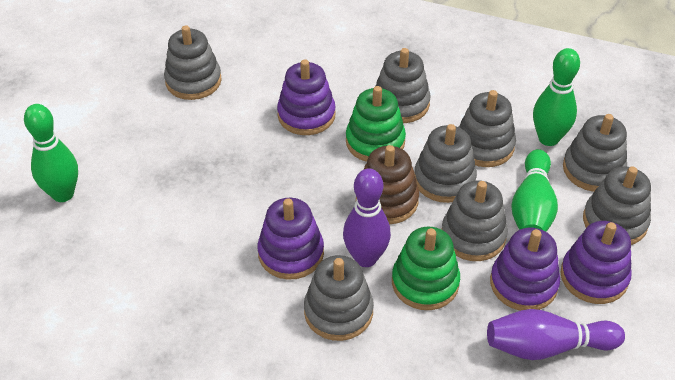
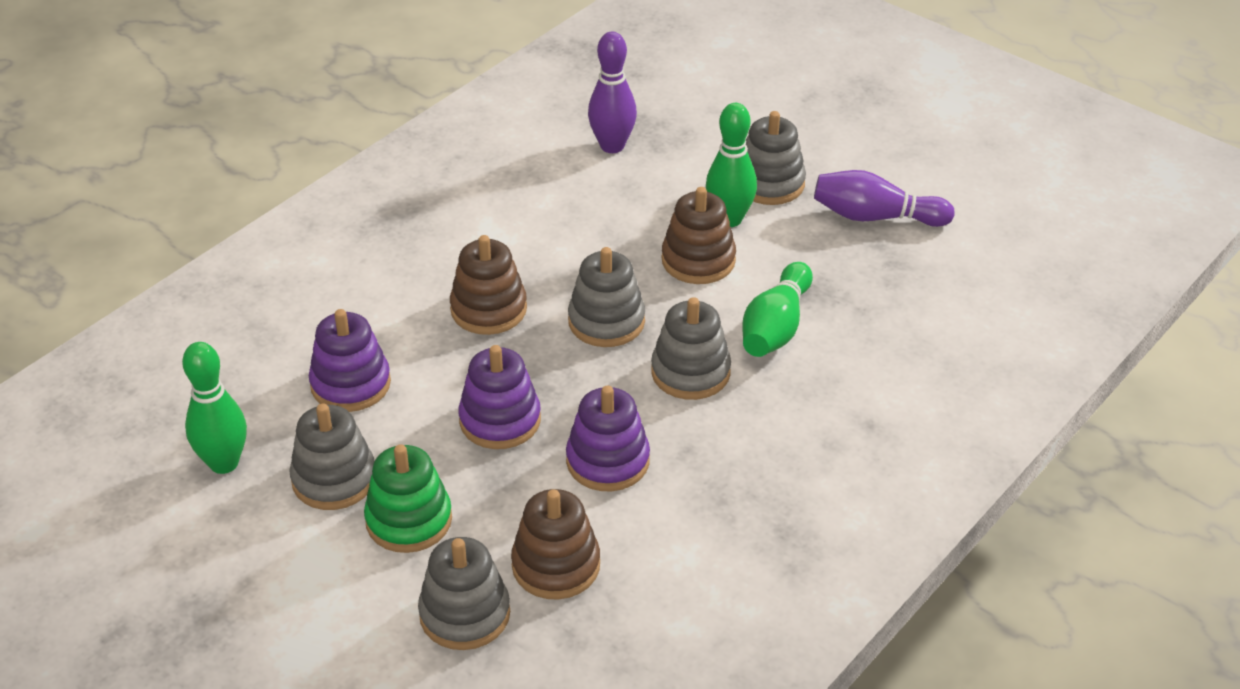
brown stacking toy: 1 -> 3
green stacking toy: 2 -> 1
grey stacking toy: 8 -> 5
purple stacking toy: 4 -> 3

